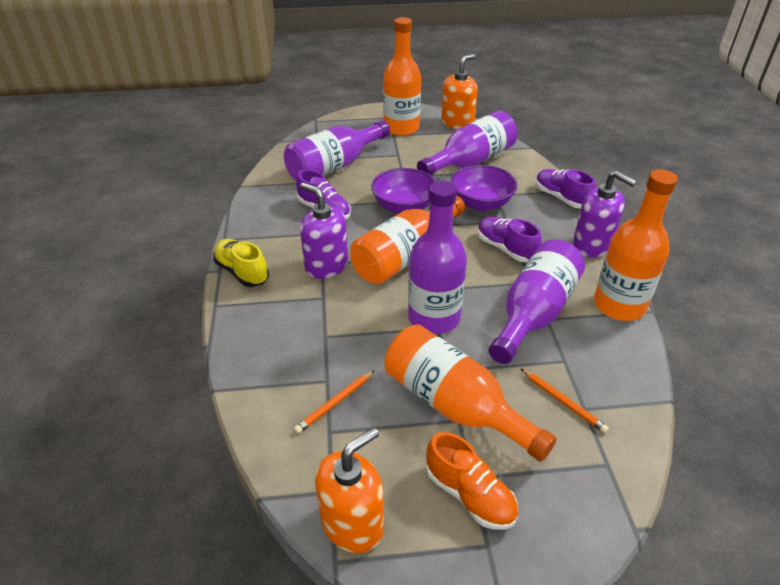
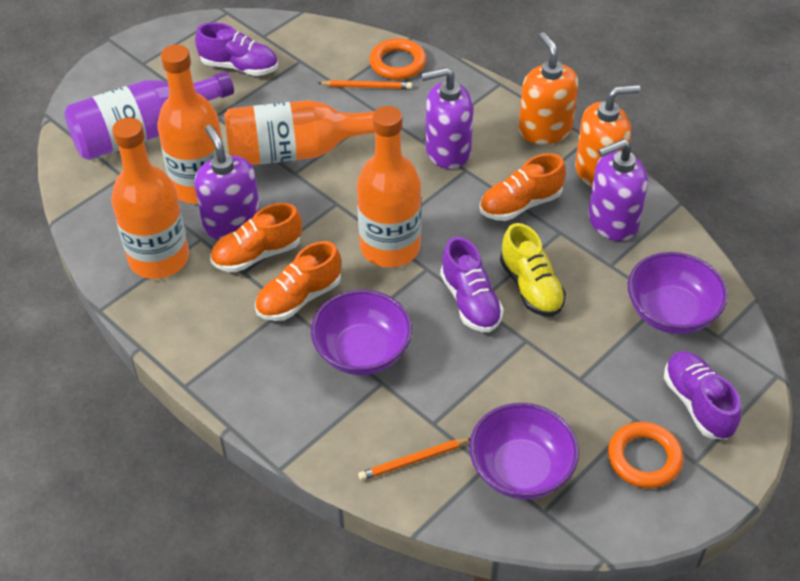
orange ring: 0 -> 2
orange shoe: 1 -> 3
purple bottle: 4 -> 1
purple bowl: 2 -> 3
purple soap dispenser: 2 -> 3

